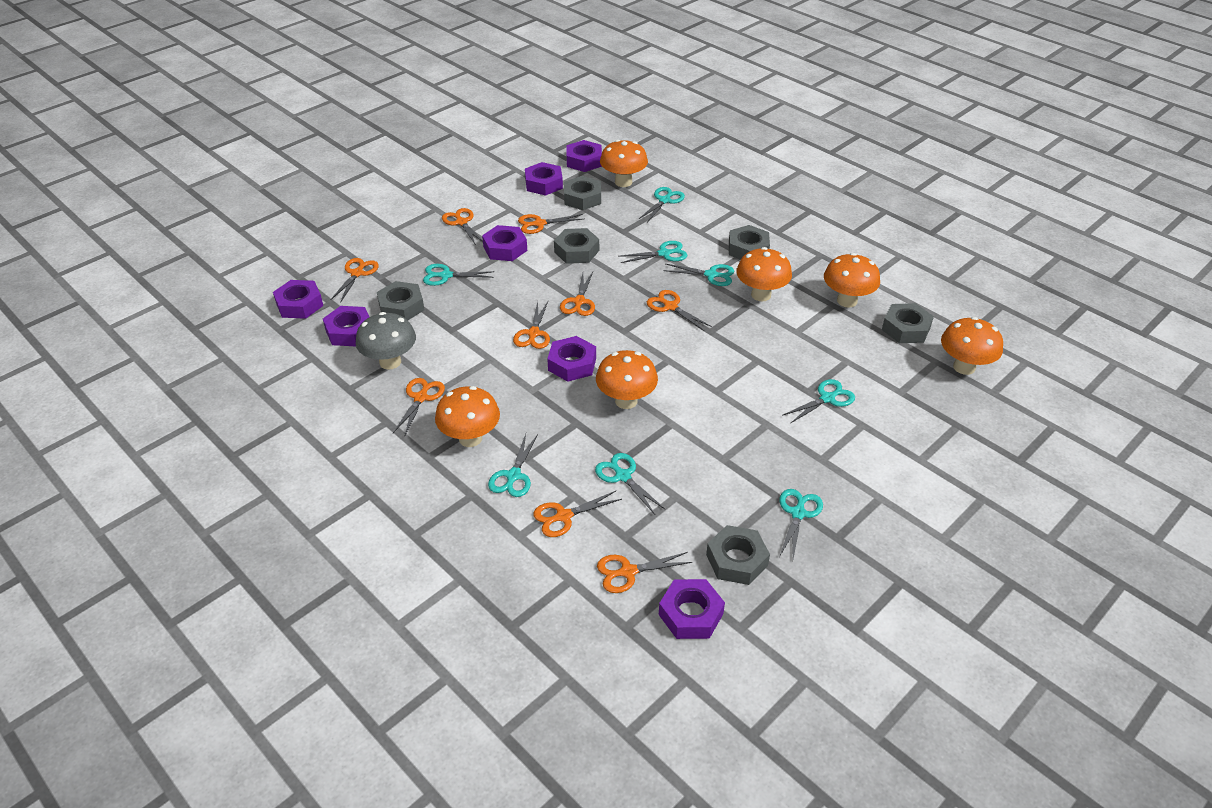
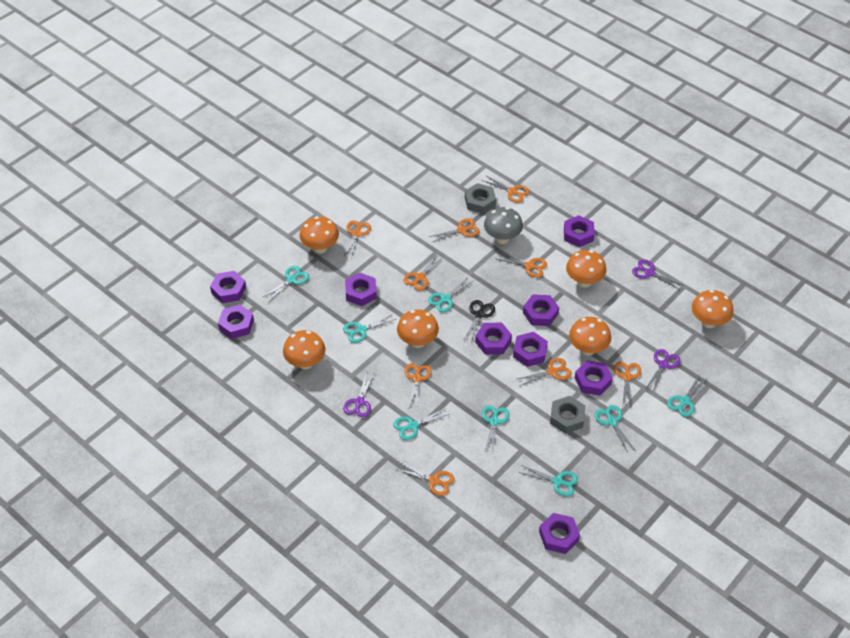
black scissors: 0 -> 1
grey nut: 6 -> 2
purple nut: 7 -> 9
purple scissors: 0 -> 3

